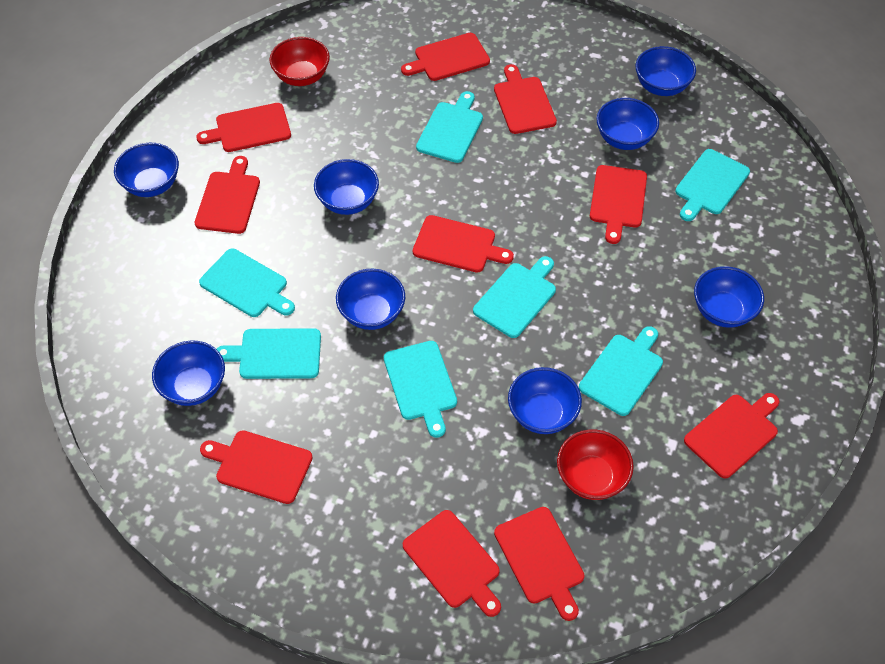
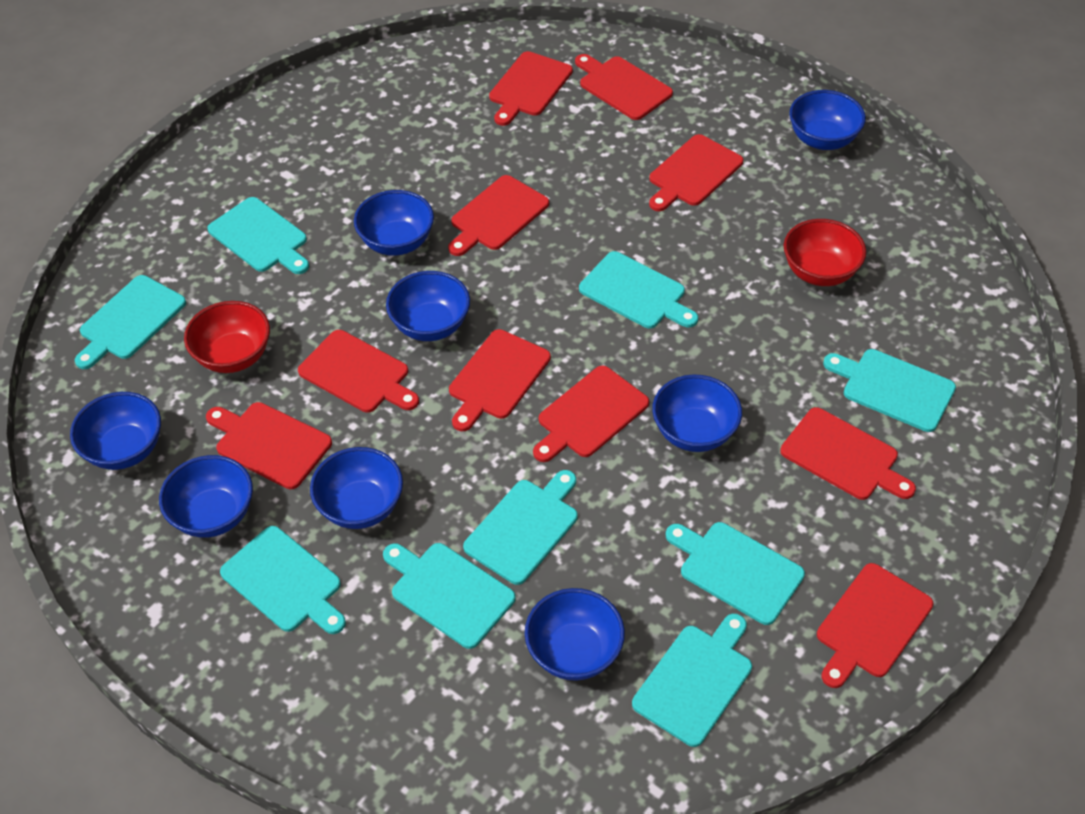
turquoise cutting board: 7 -> 9

